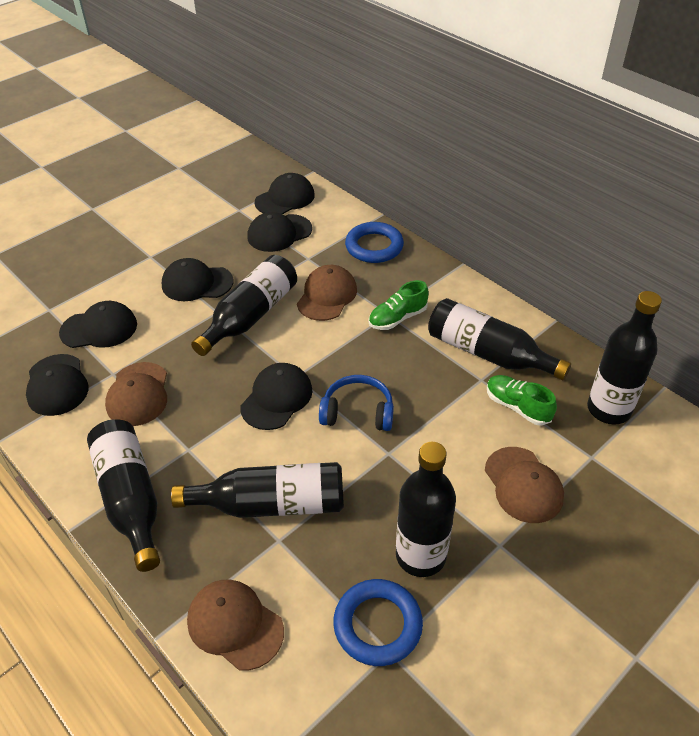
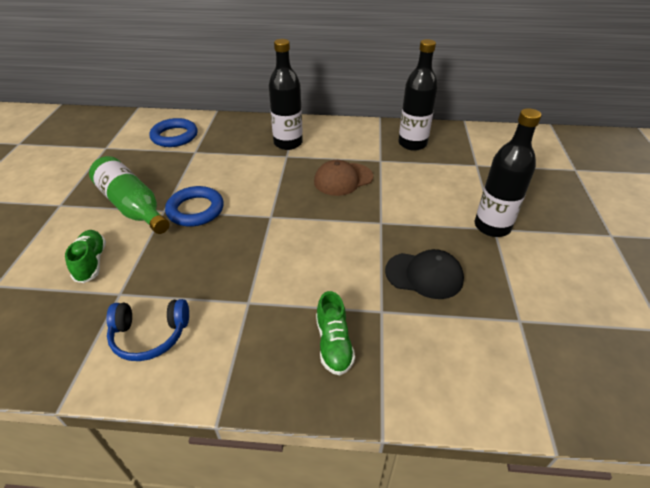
black bottle: 6 -> 3
black cap: 6 -> 1
brown cap: 4 -> 1
green bottle: 0 -> 1

